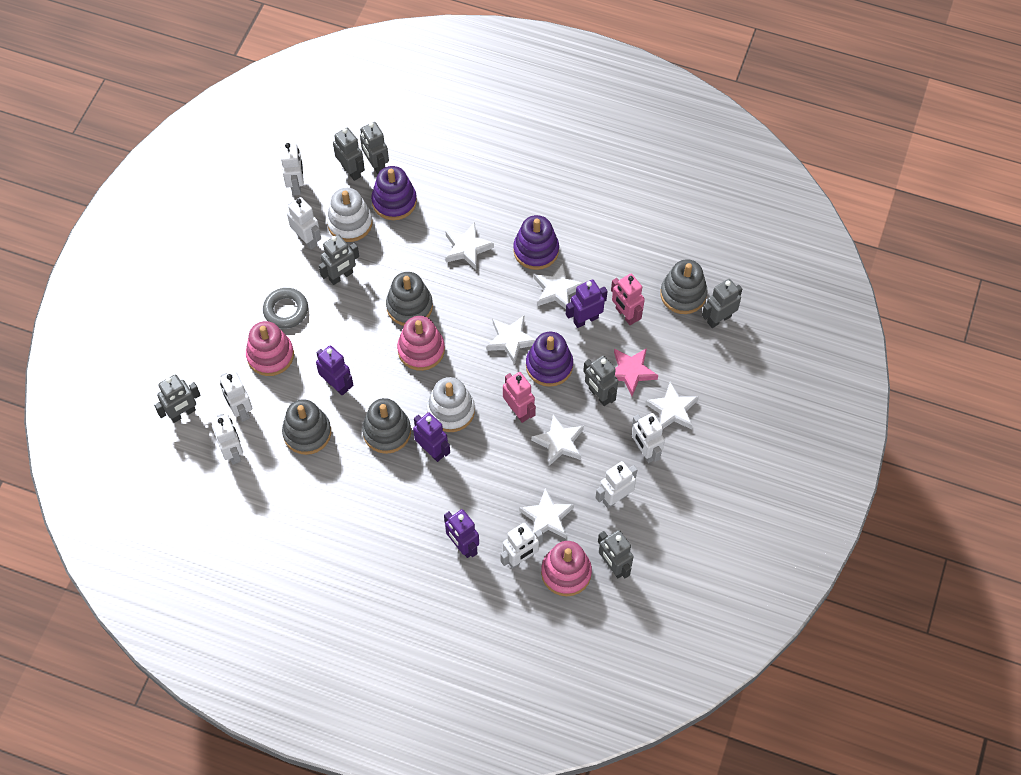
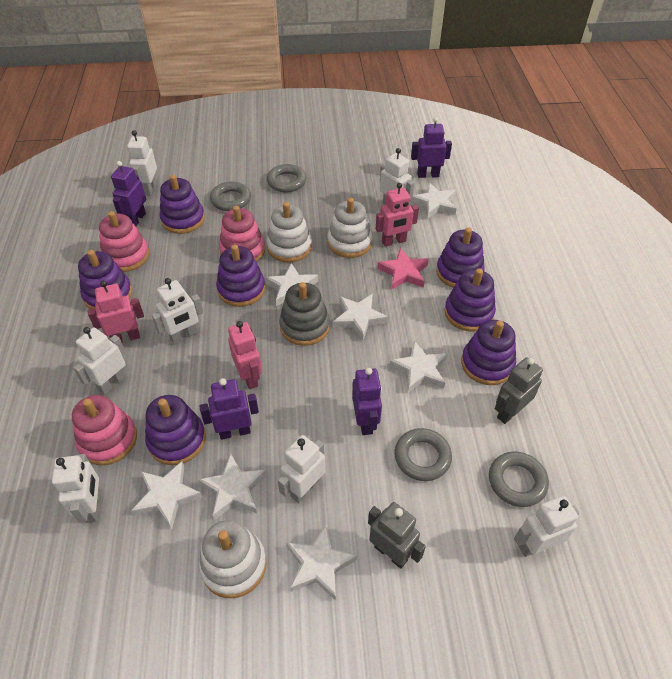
grey ring: 1 -> 4
grey robot: 7 -> 2
grey stacking toy: 4 -> 1
pink robot: 2 -> 3
purple stacking toy: 3 -> 7
white stacking toy: 2 -> 3
white star: 6 -> 7

